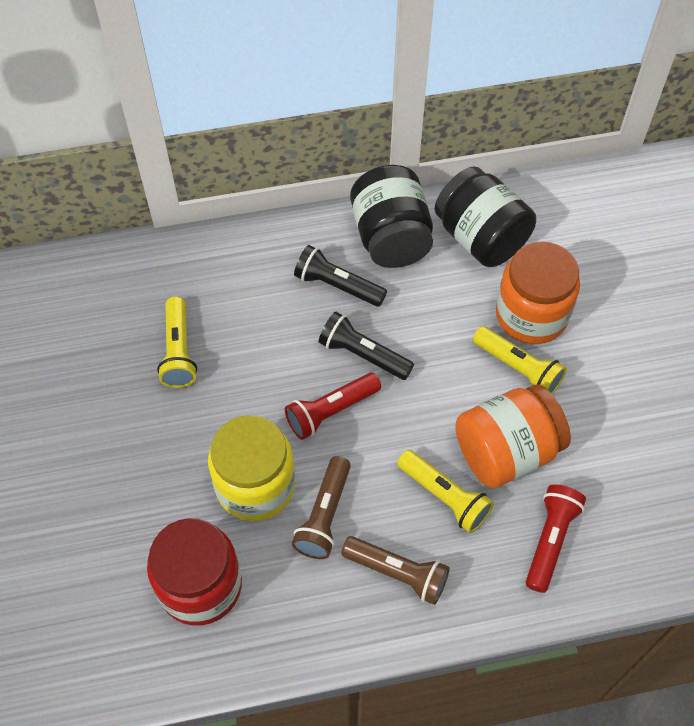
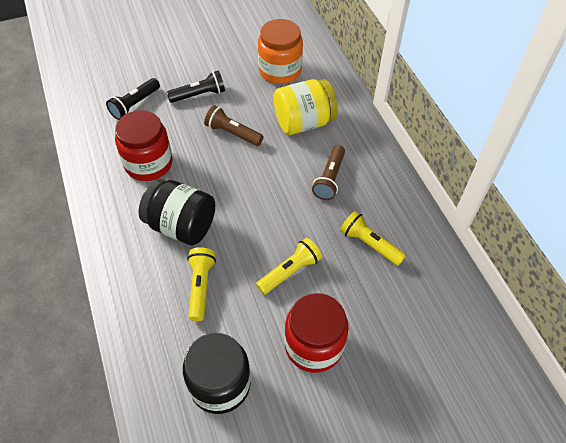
orange jar: 2 -> 1
red flashlight: 2 -> 0
red jar: 1 -> 2

